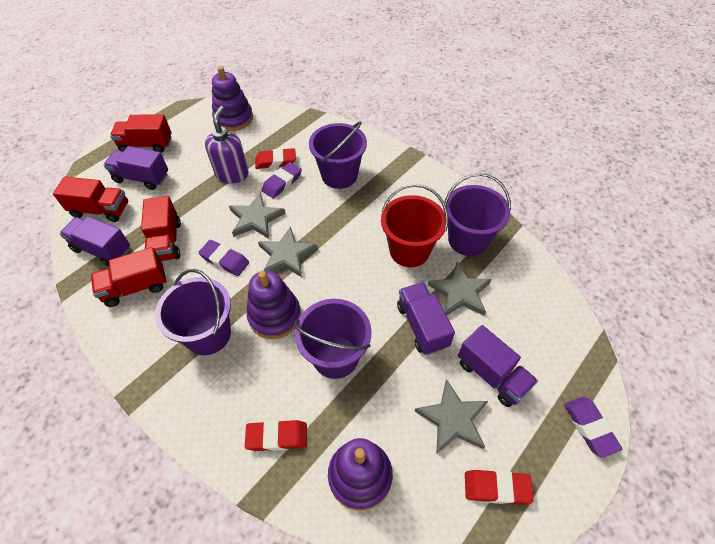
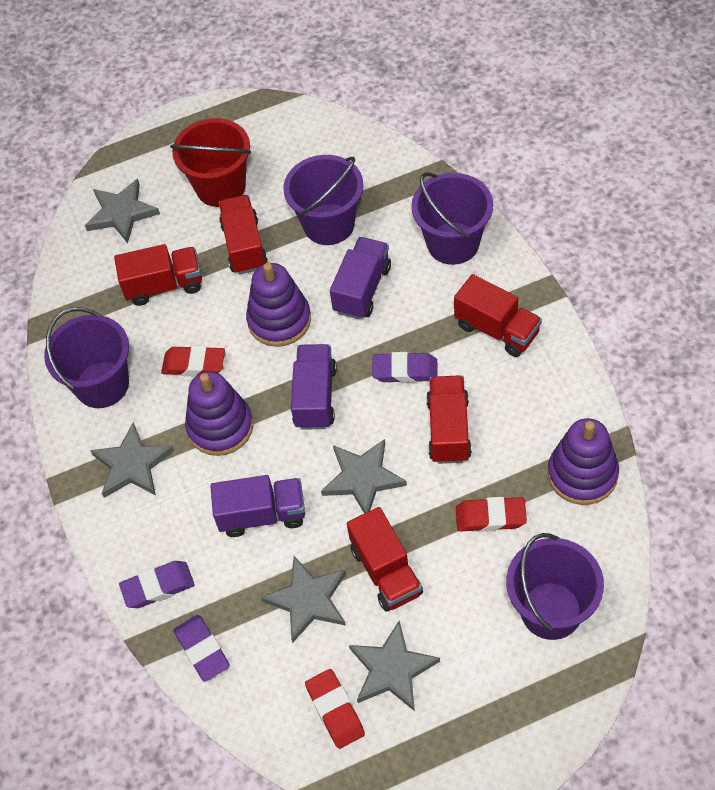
grey star: 4 -> 5
purple soap dispenser: 1 -> 0
purple truck: 4 -> 3
red truck: 4 -> 5

